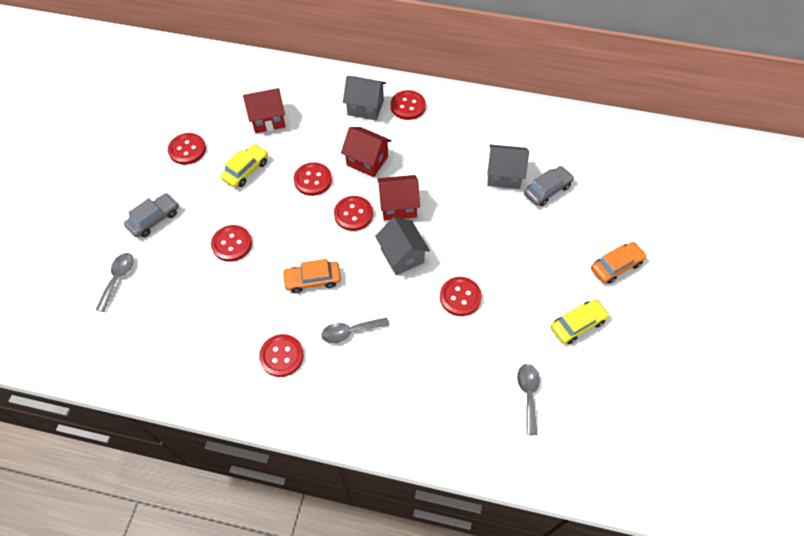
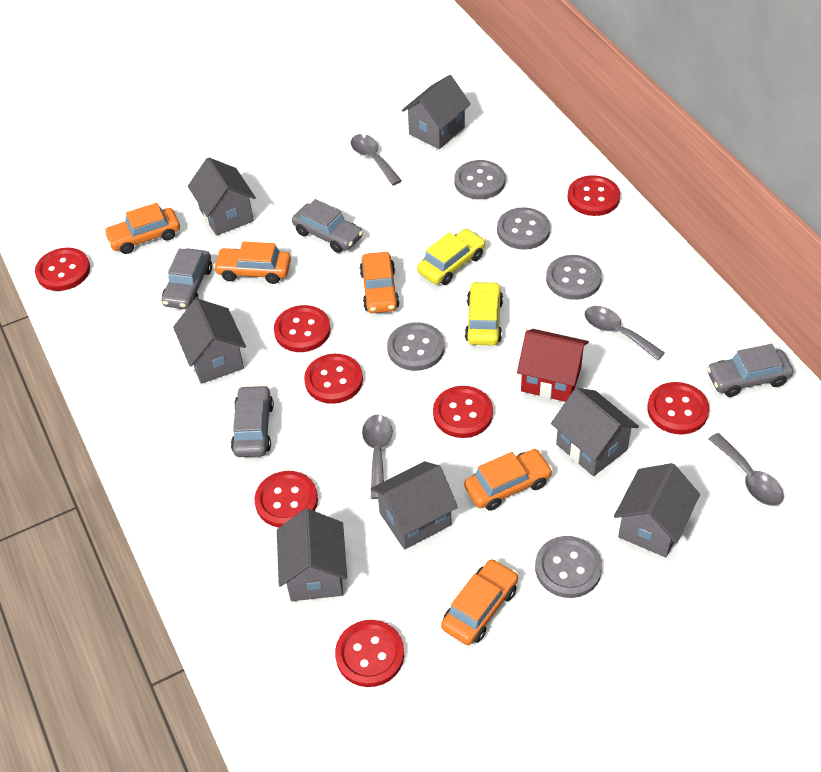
grey button: 0 -> 5
grey car: 2 -> 4
grey house: 3 -> 7
grey spoon: 3 -> 4
orange car: 2 -> 5
red button: 7 -> 8
red house: 3 -> 1

